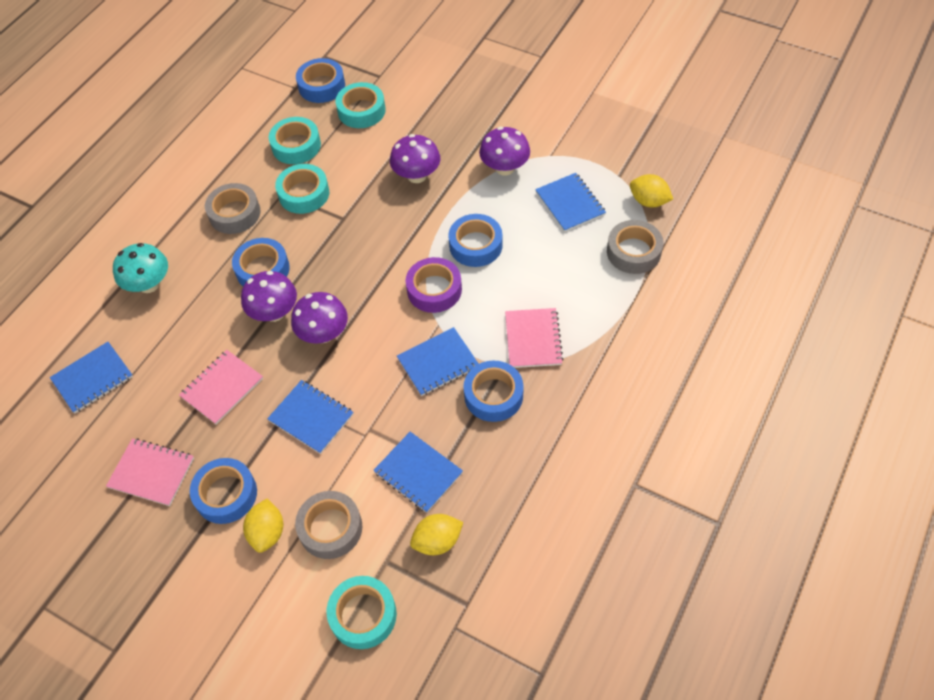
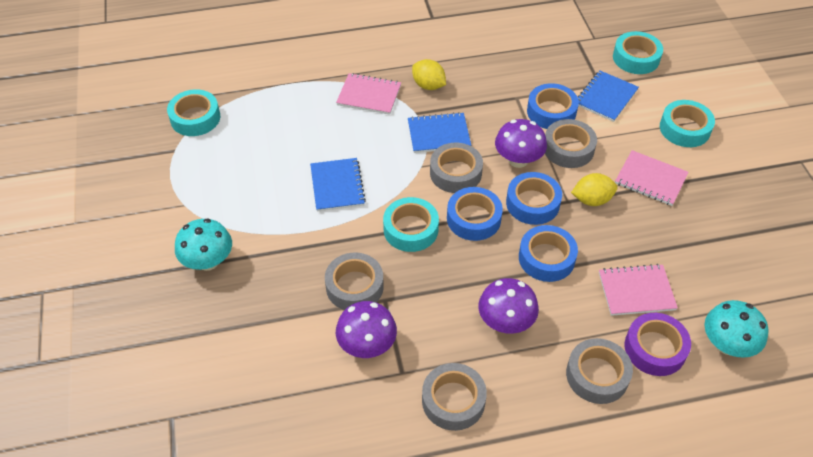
blue notebook: 5 -> 3
blue tape: 5 -> 4
grey tape: 3 -> 5
purple mushroom: 4 -> 3
turquoise mushroom: 1 -> 2
yellow lemon: 3 -> 2

